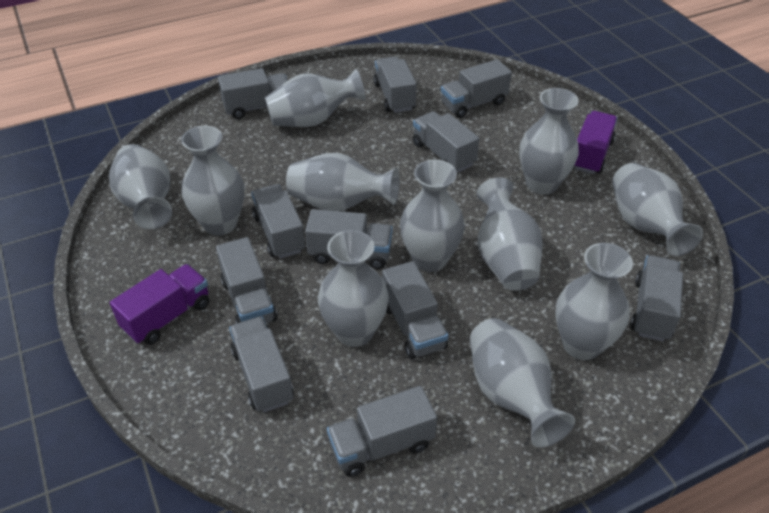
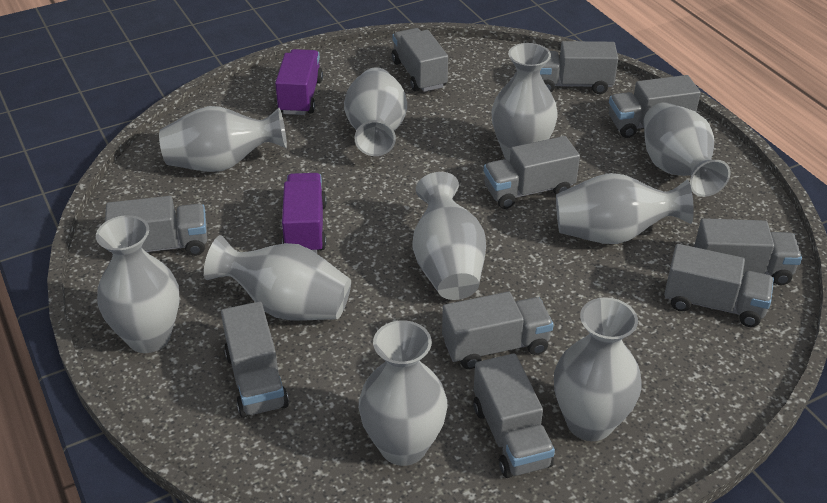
grey truck: 11 -> 10
grey vase: 11 -> 10

